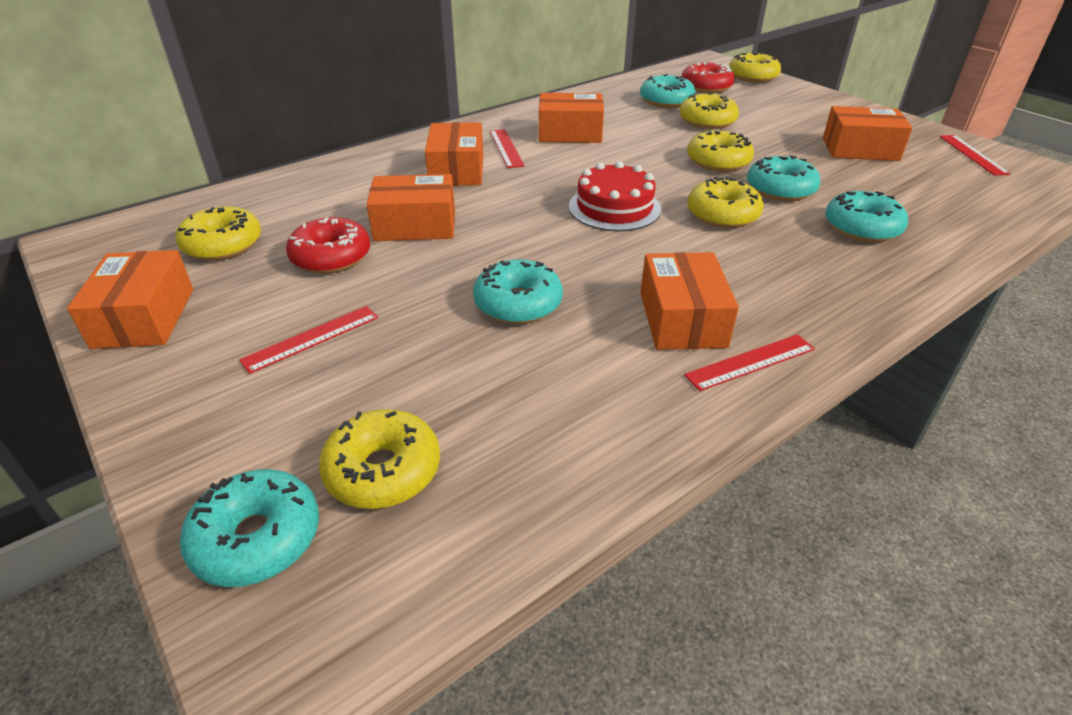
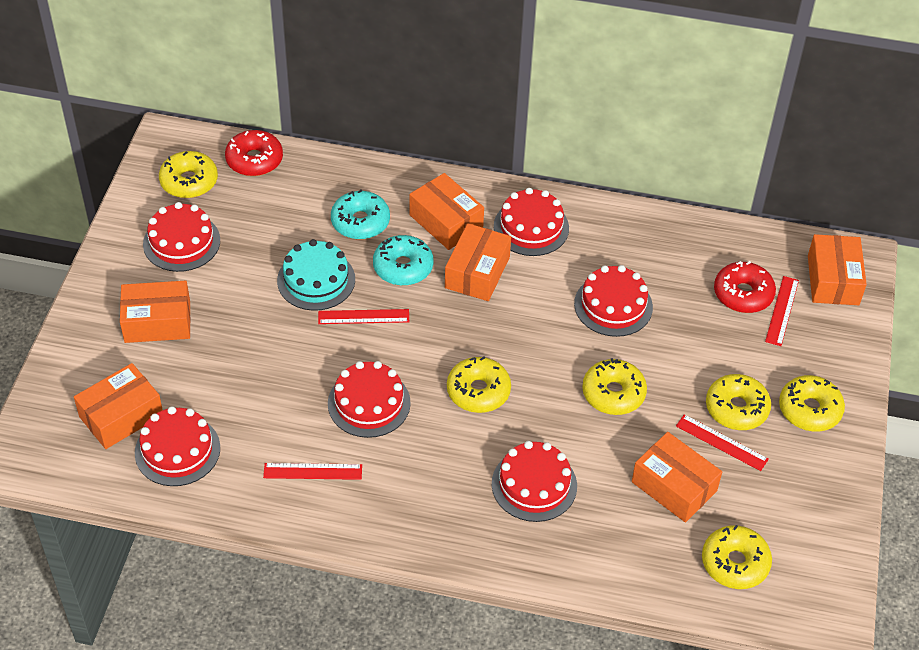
red cake: 1 -> 6
turquoise cake: 0 -> 1
turquoise donut: 5 -> 2

